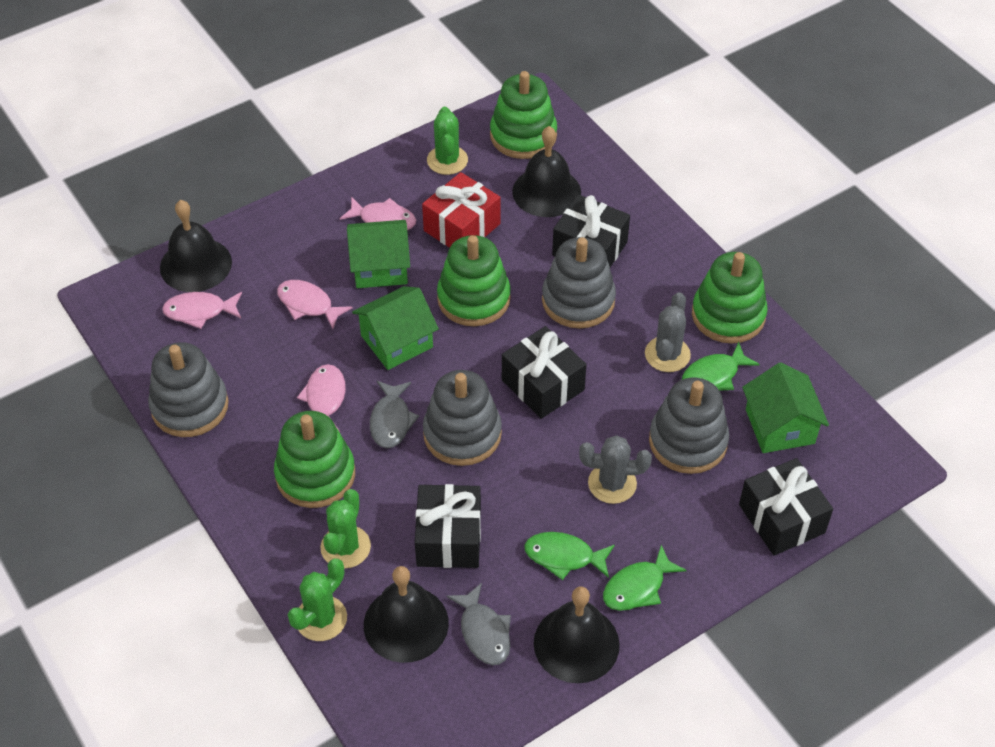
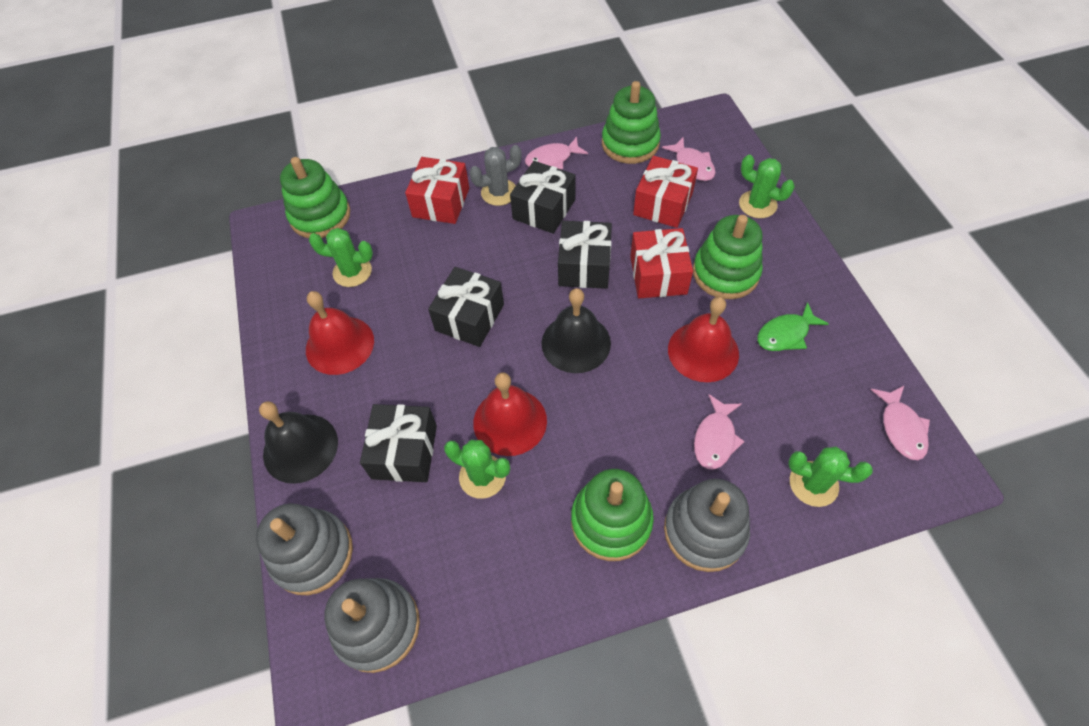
black bell: 4 -> 2
green cactus: 3 -> 4
green fish: 3 -> 1
green house: 3 -> 0
grey cactus: 2 -> 1
grey fish: 2 -> 0
grey stacking toy: 4 -> 3
red bell: 0 -> 3
red gift: 1 -> 3

